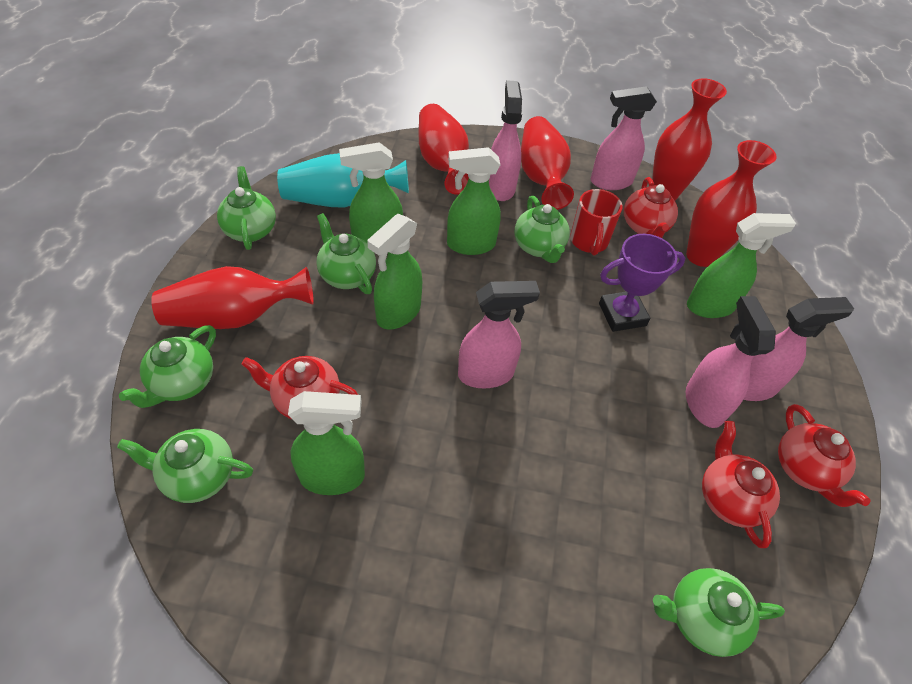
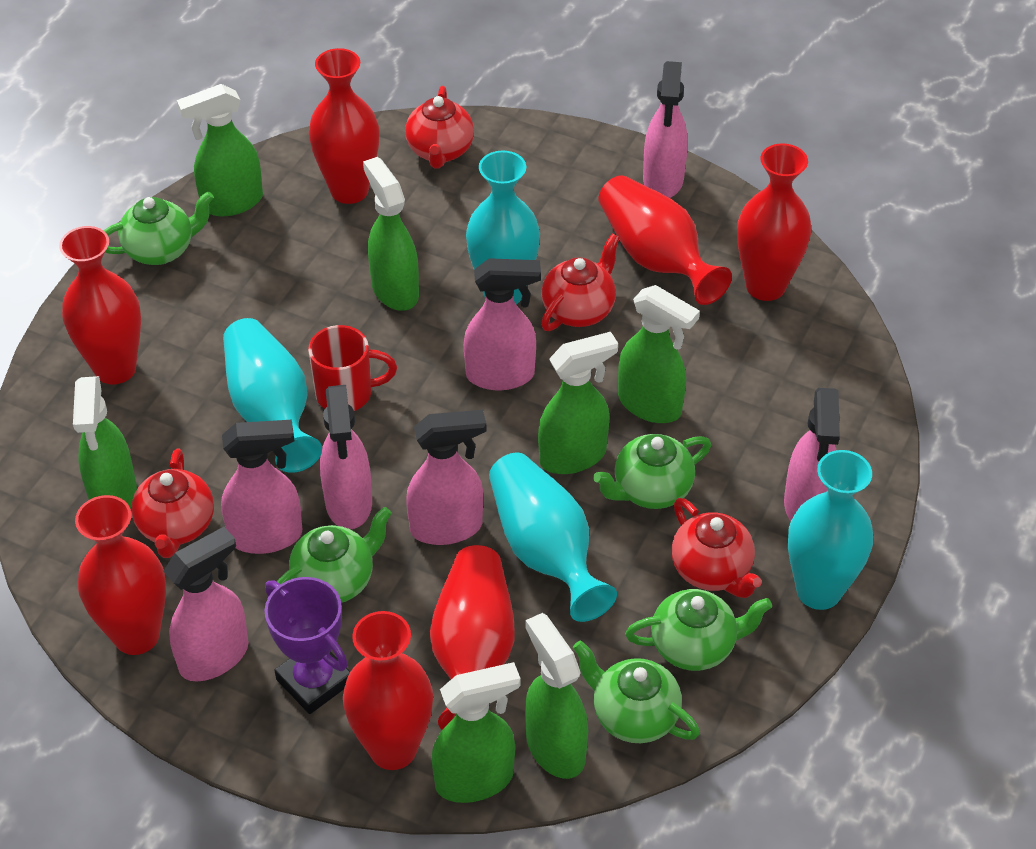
green spray bottle: 5 -> 7
green teapot: 6 -> 5
pink spray bottle: 5 -> 7
red vase: 5 -> 7
turquoise vase: 1 -> 4

